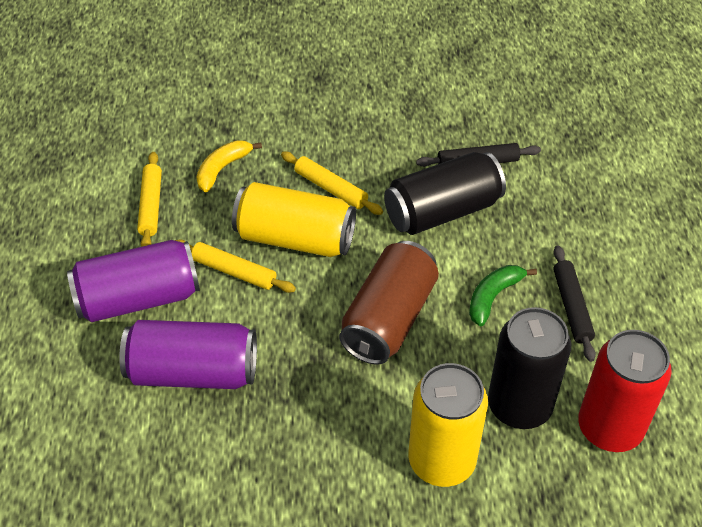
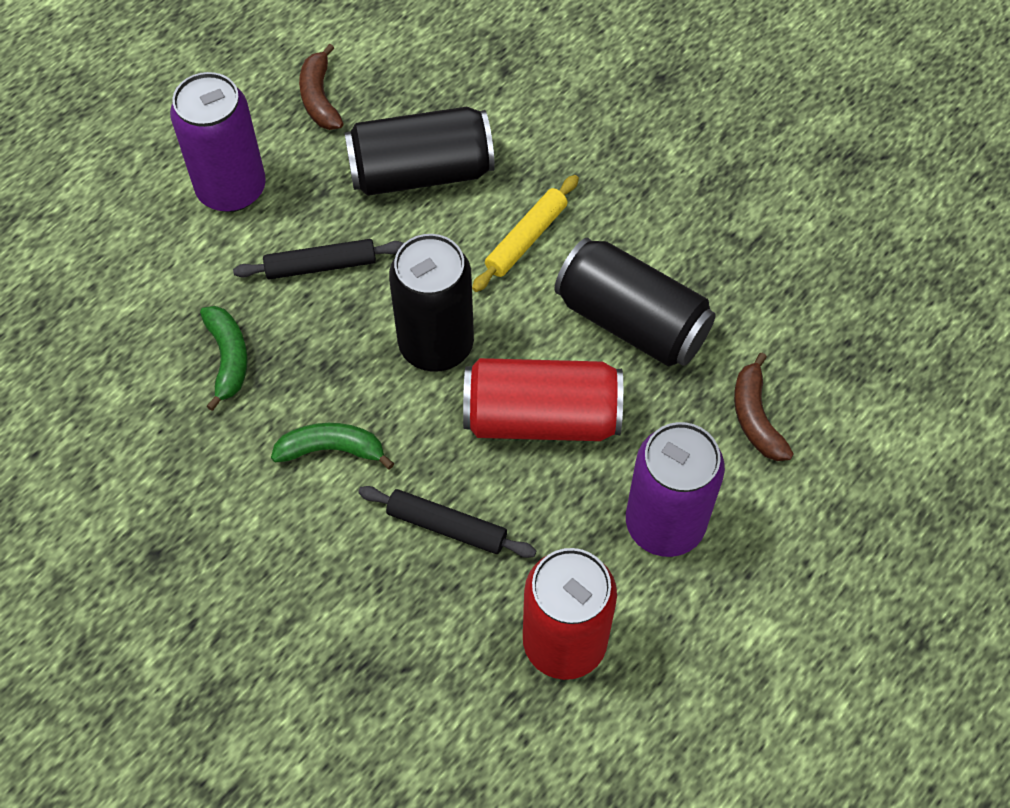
black can: 2 -> 3
brown banana: 0 -> 2
brown can: 1 -> 0
green banana: 1 -> 2
red can: 1 -> 2
yellow banana: 1 -> 0
yellow can: 2 -> 0
yellow rolling pin: 3 -> 1

